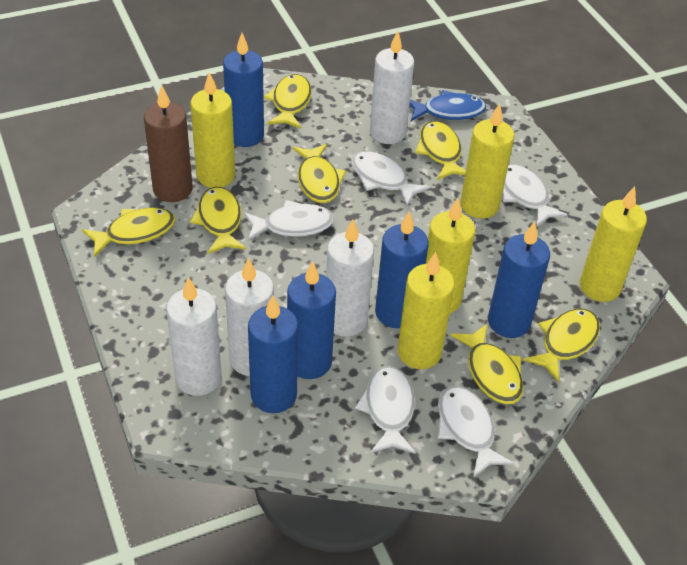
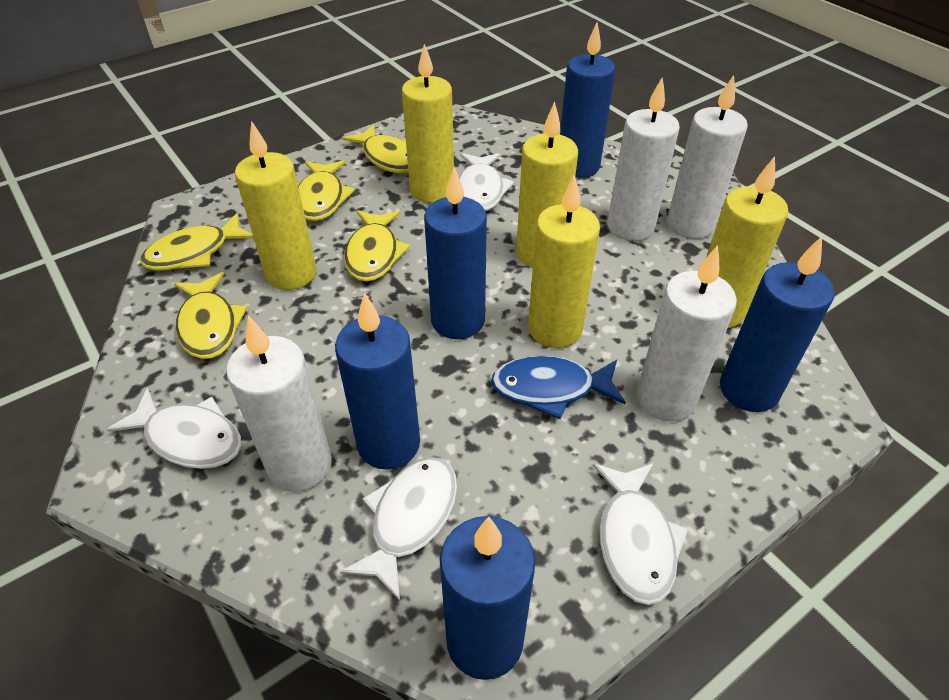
brown candle: 1 -> 0
white fish: 5 -> 4
yellow fish: 7 -> 5

